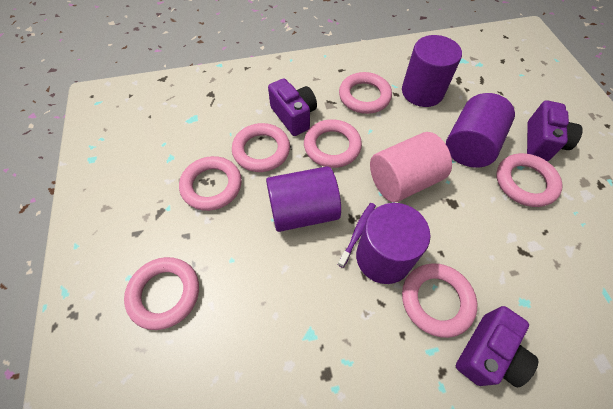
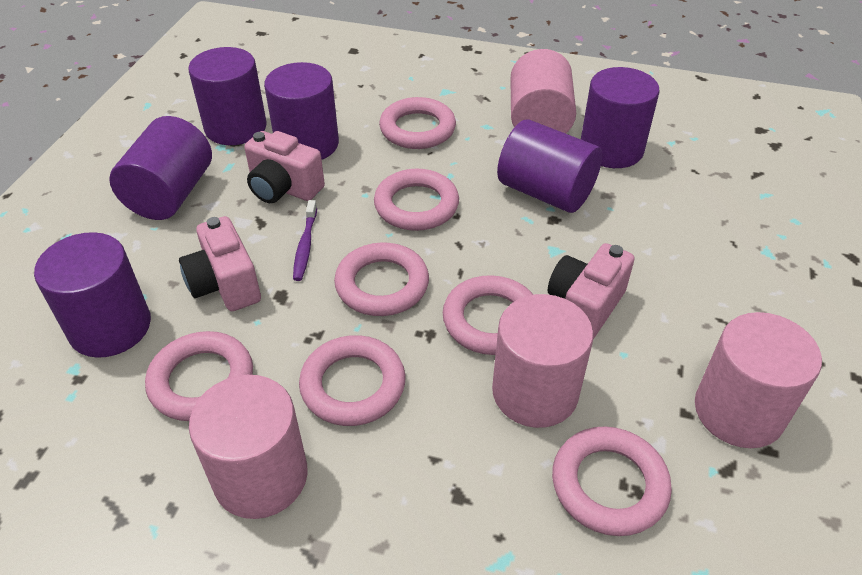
pink camera: 0 -> 3
pink cylinder: 1 -> 4
purple camera: 3 -> 0
purple cylinder: 4 -> 6

